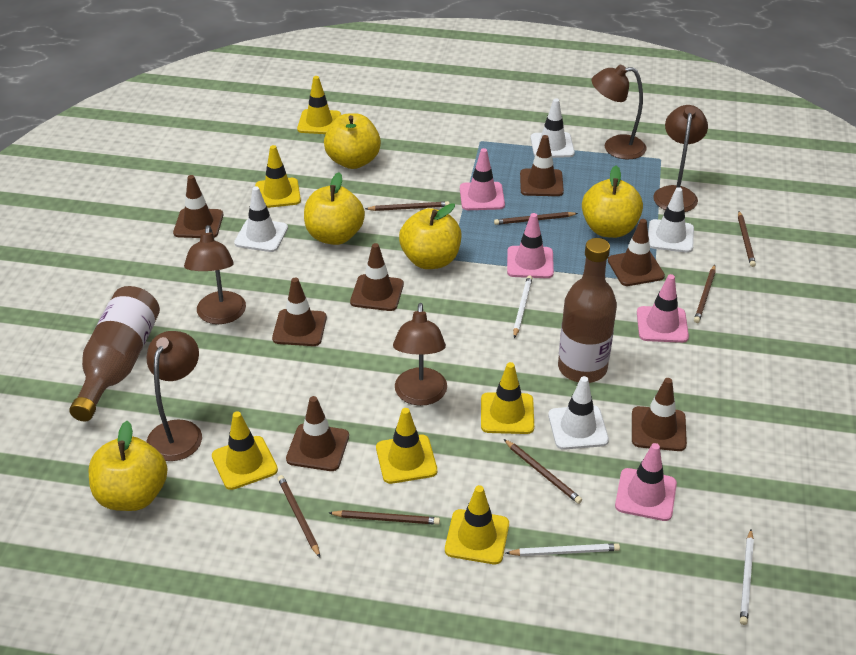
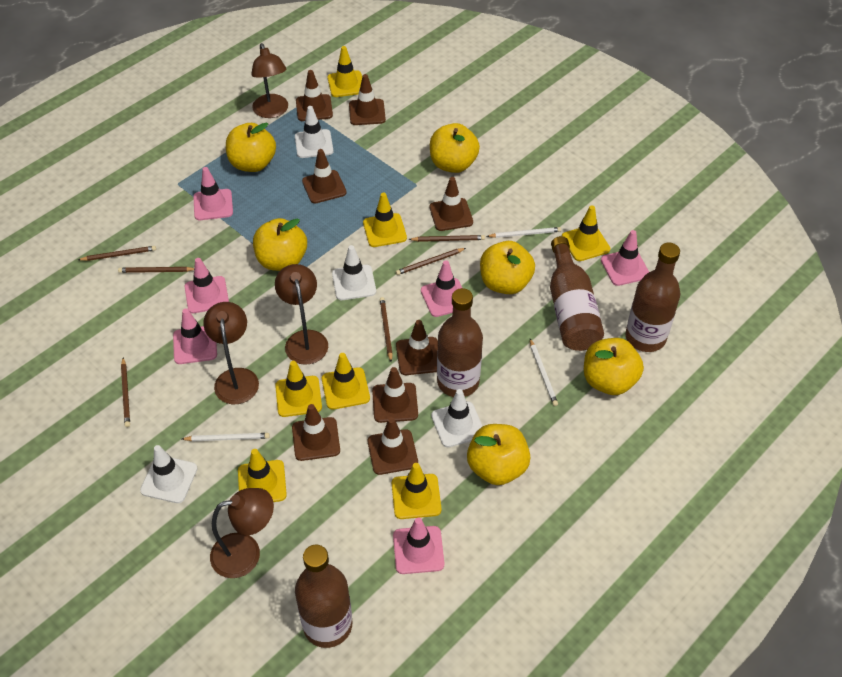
brown bottle: 2 -> 4
brown lamp: 5 -> 4
brown pencil: 7 -> 6
brown traffic cone: 7 -> 8
pink traffic cone: 4 -> 6
yellow apple: 5 -> 6
yellow traffic cone: 6 -> 7

